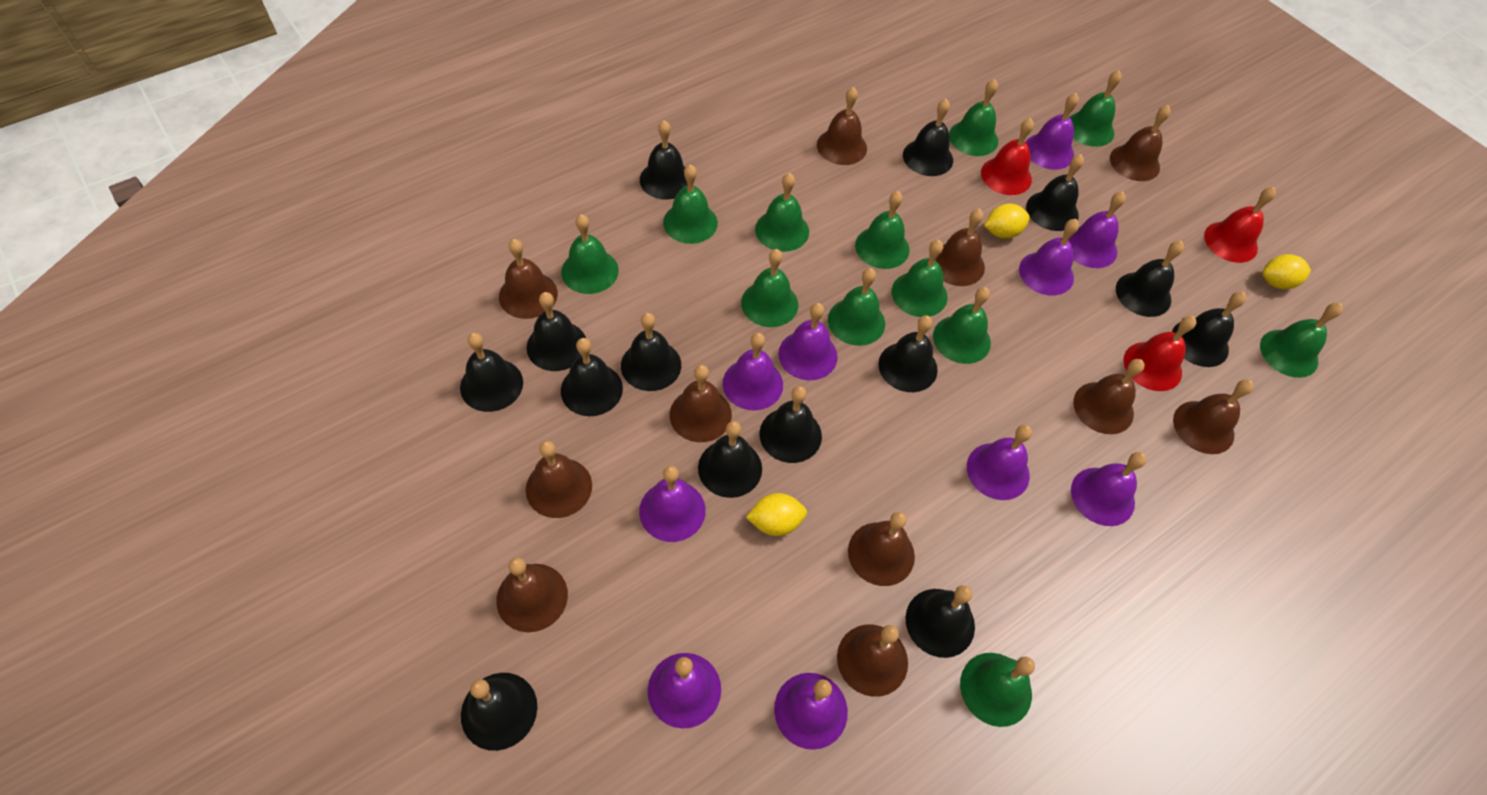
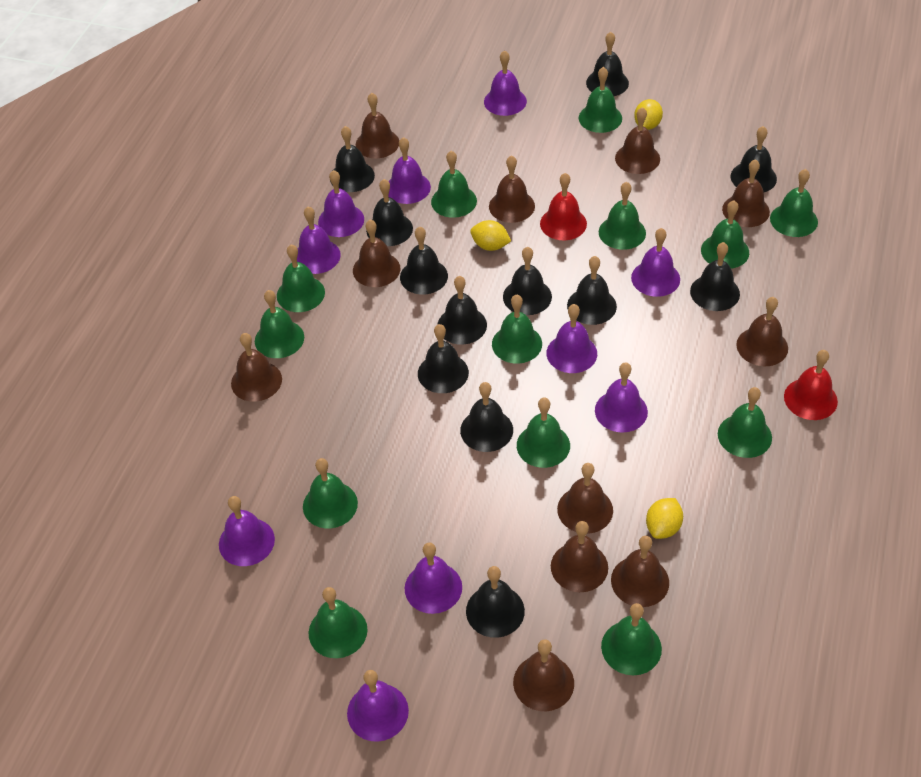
black bell: 14 -> 12
green bell: 12 -> 13
red bell: 3 -> 2

